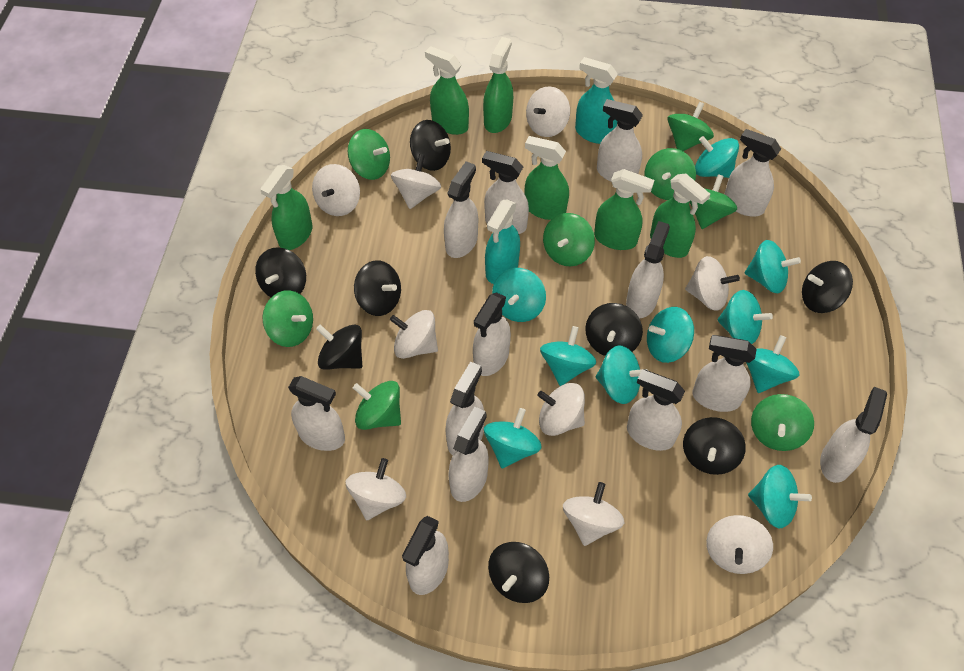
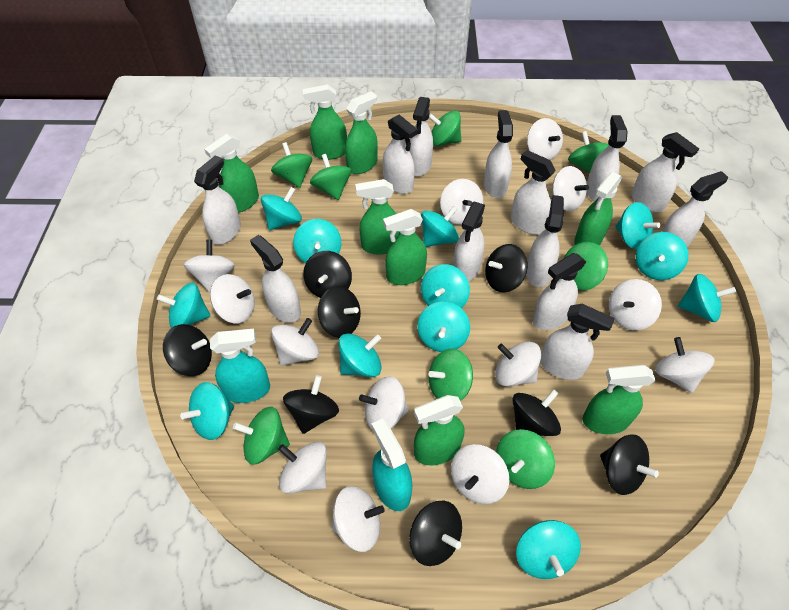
green spray bottle: 6 -> 8
turquoise spinning top: 10 -> 12
white spinning top: 9 -> 13

